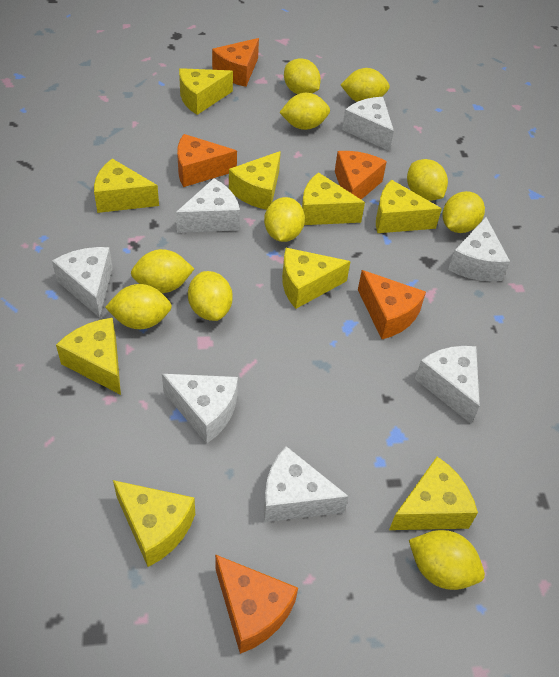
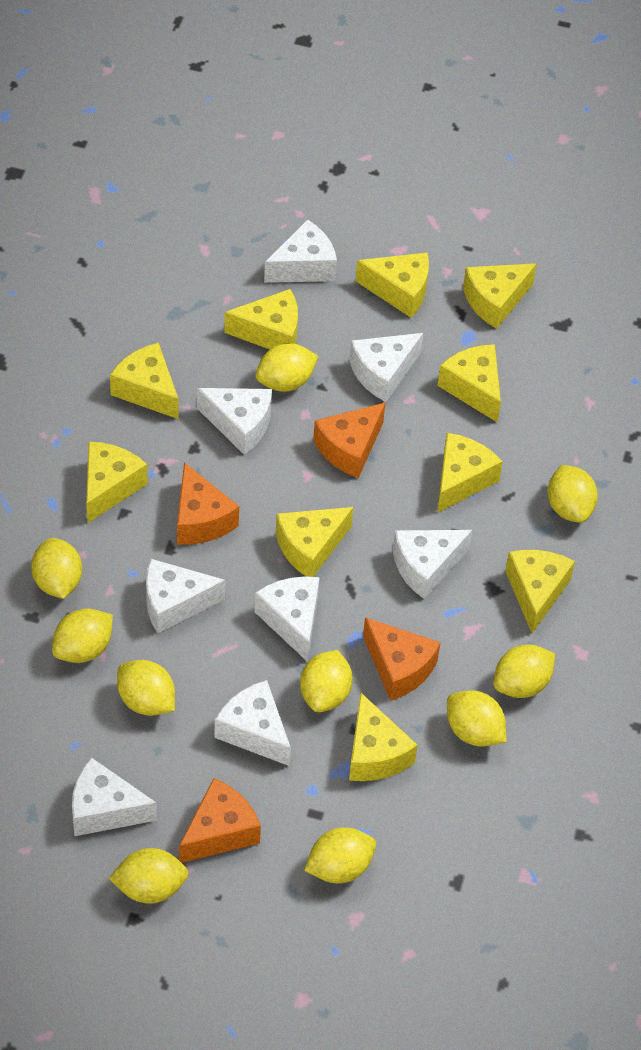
orange cheese: 5 -> 4
white cheese: 7 -> 8
yellow cheese: 9 -> 10

